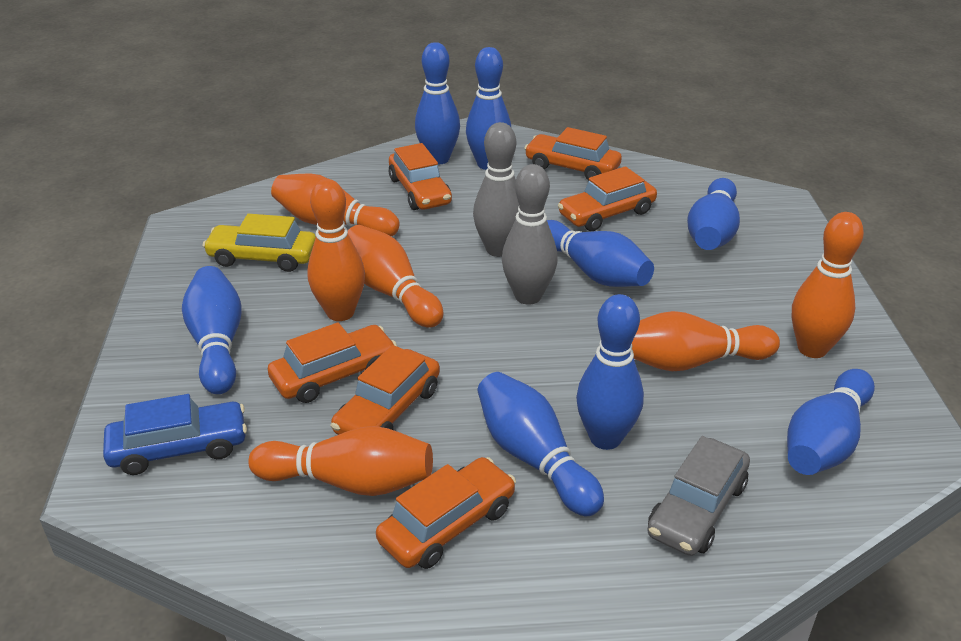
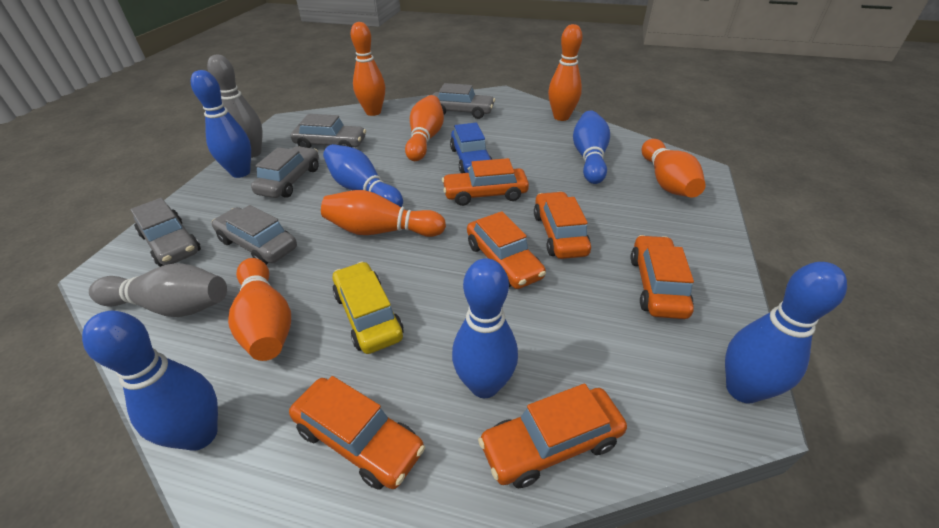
blue bowling pin: 8 -> 6
grey car: 1 -> 5

